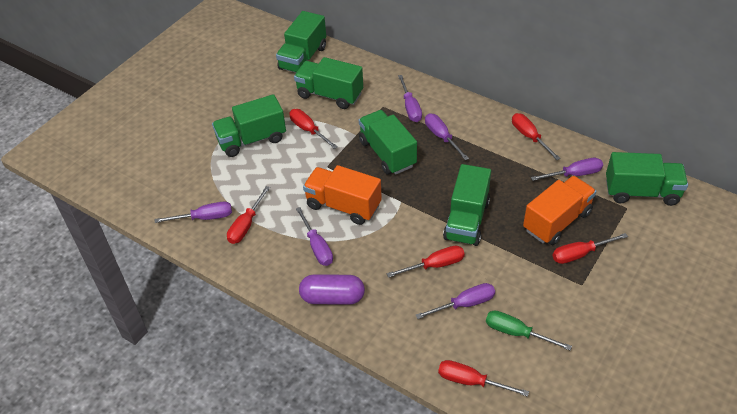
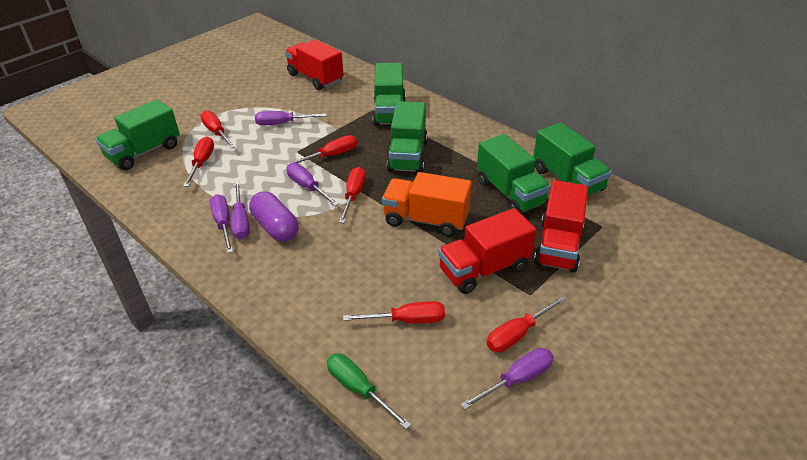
green truck: 6 -> 5
orange truck: 2 -> 1
purple screwdriver: 6 -> 5
red truck: 0 -> 3

